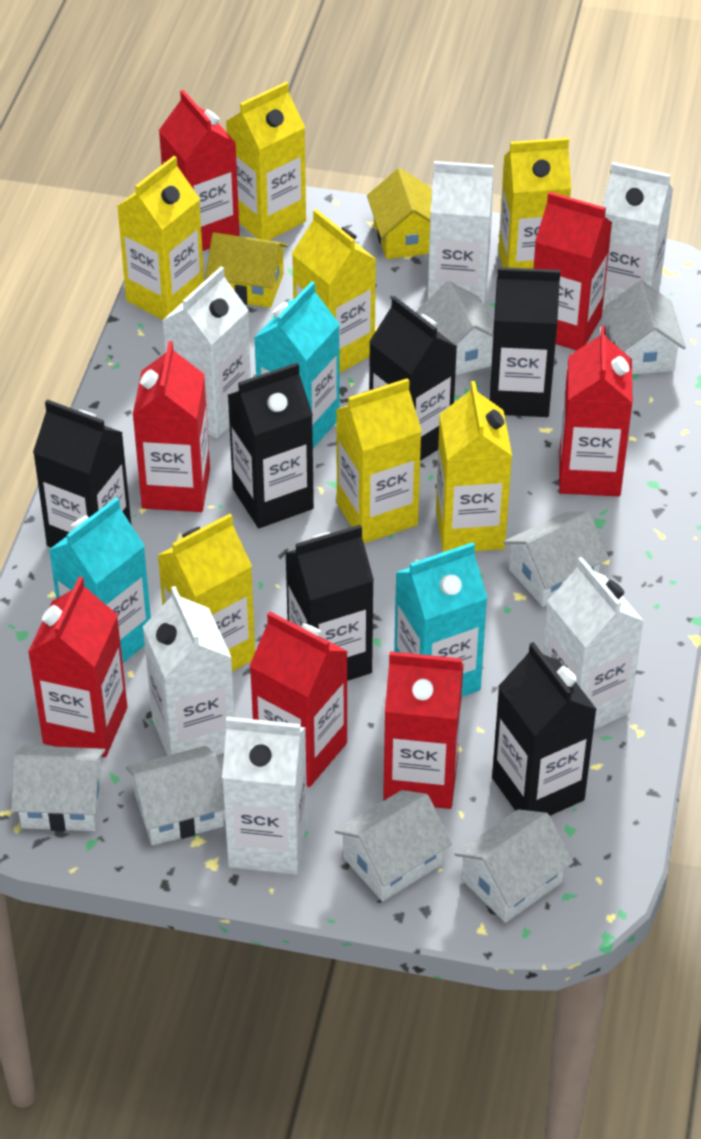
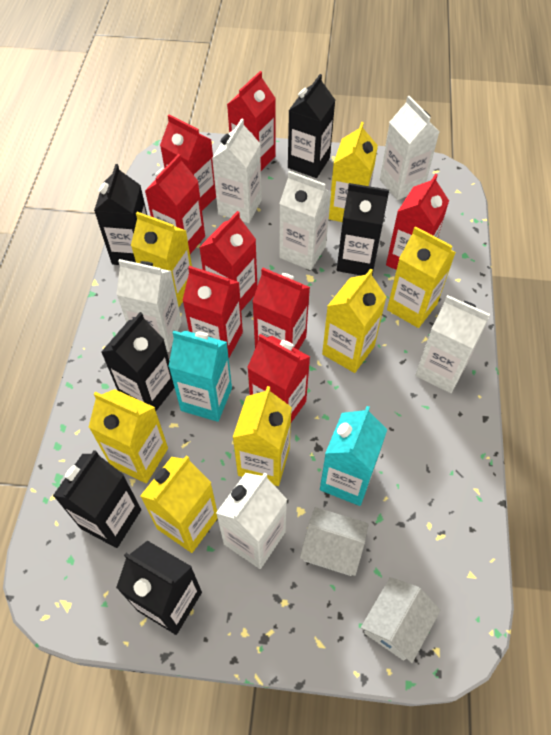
red carton: 7 -> 8
turquoise carton: 3 -> 2
white house: 7 -> 2
yellow house: 2 -> 0

